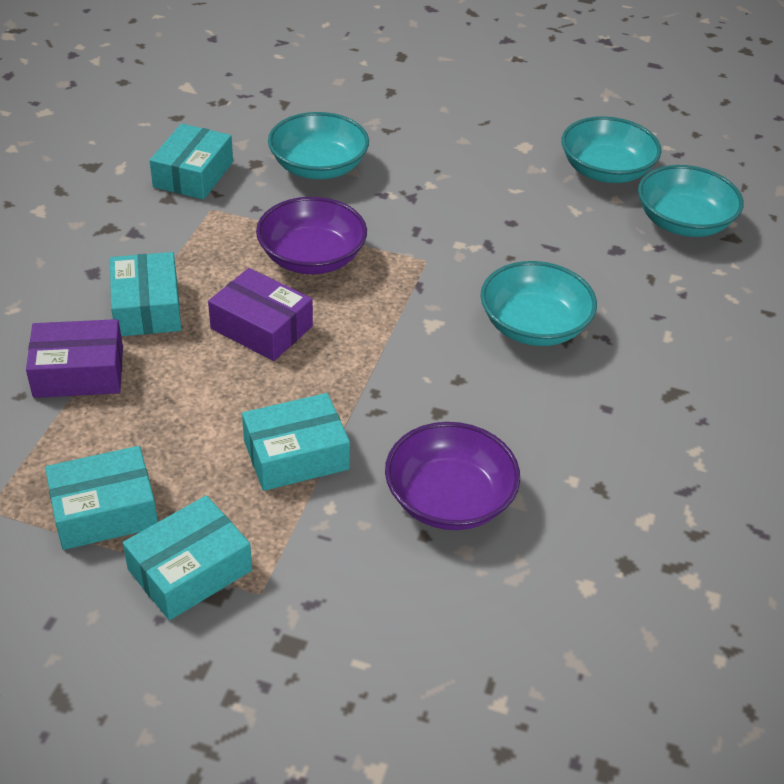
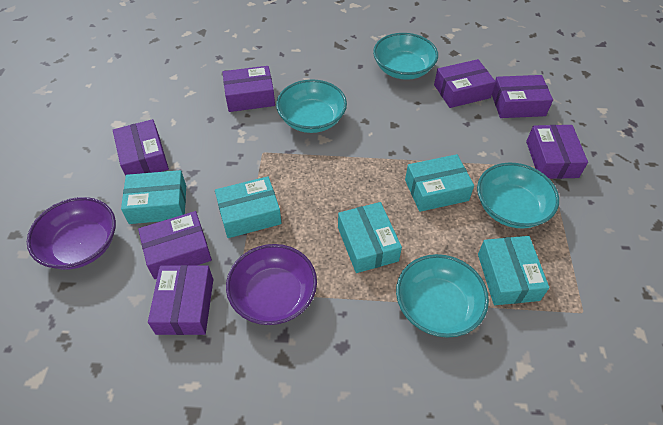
purple box: 2 -> 7

